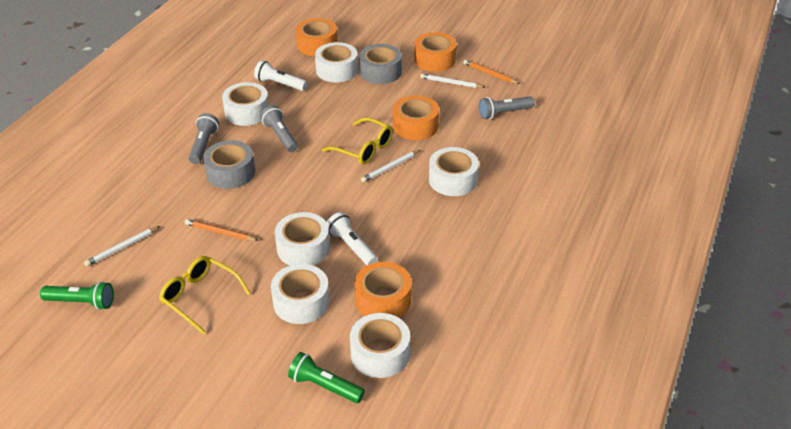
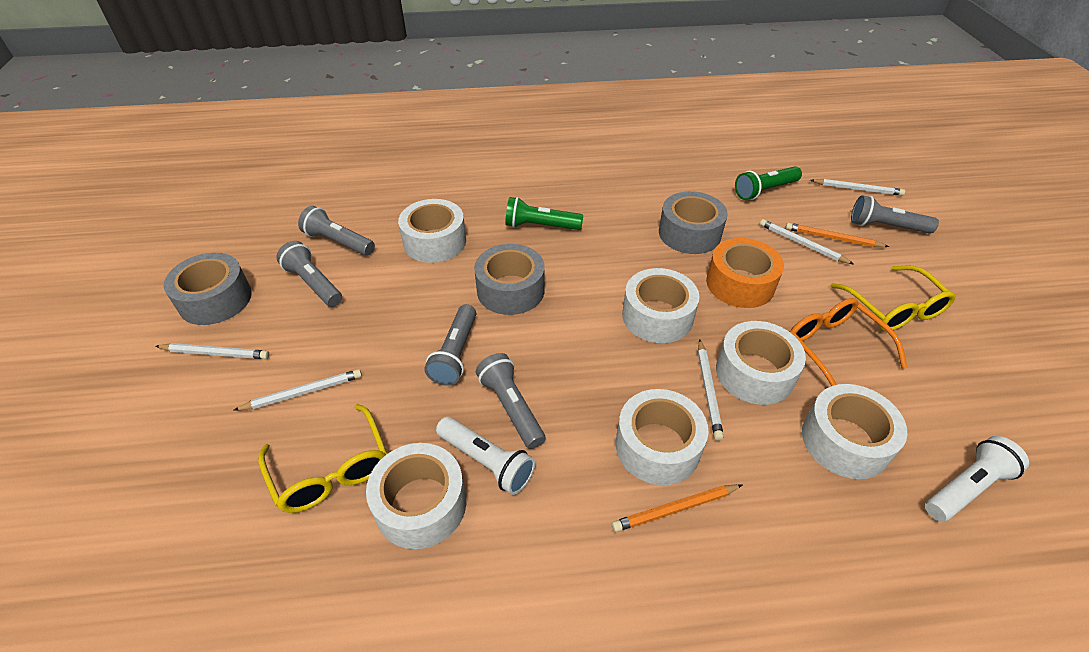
grey flashlight: 3 -> 5
grey tape: 2 -> 3
orange glasses: 0 -> 1
orange tape: 4 -> 1
white pencil: 3 -> 5

